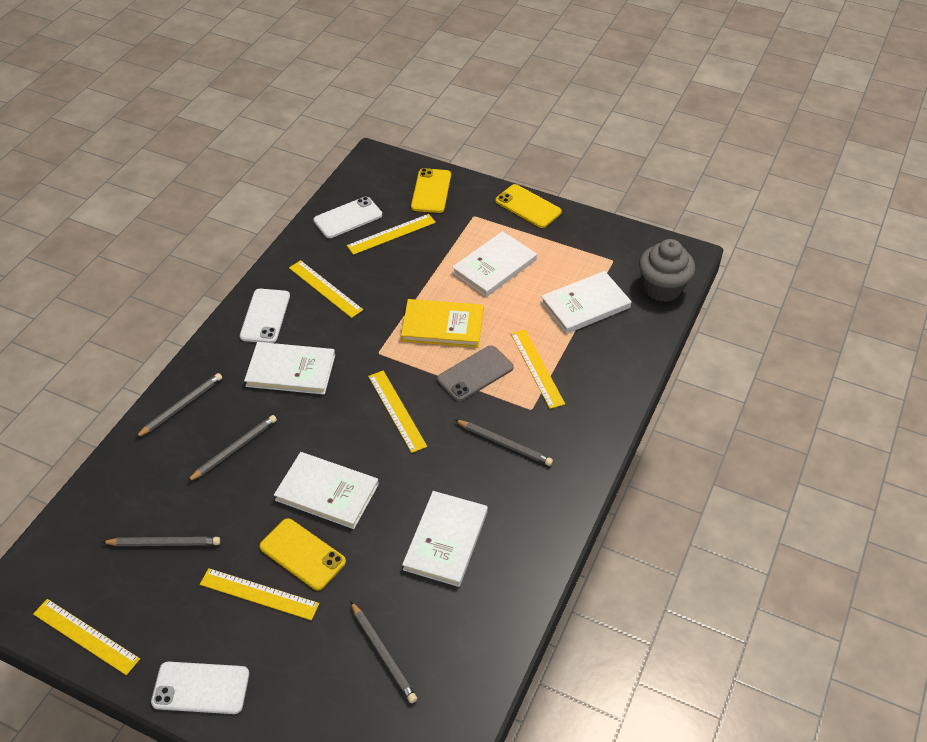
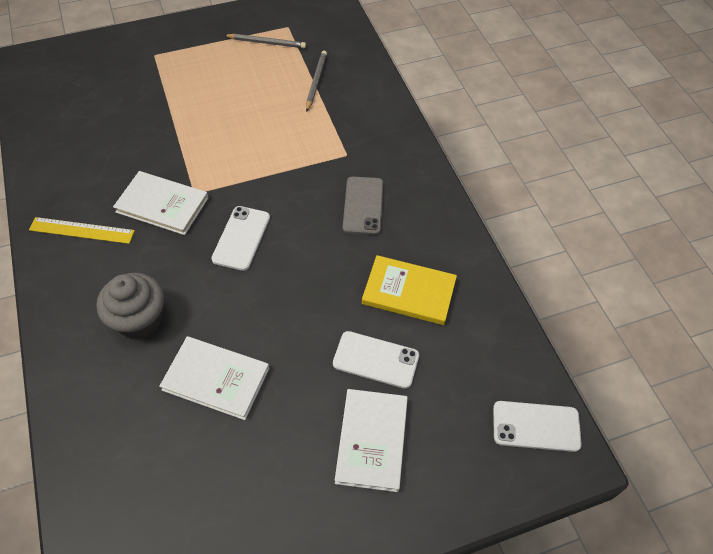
grey pencil: 5 -> 2
white book: 5 -> 3
yellow phone: 3 -> 0
yellow ruler: 6 -> 1

